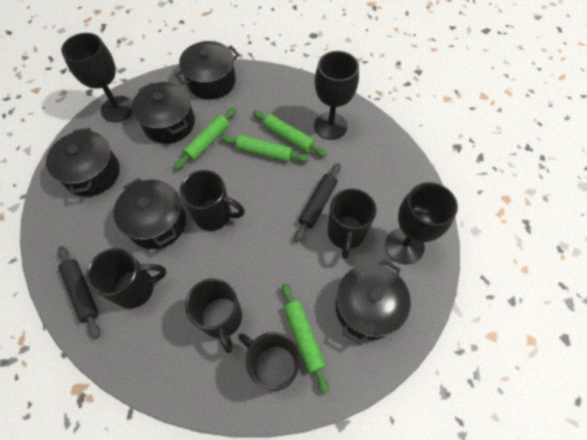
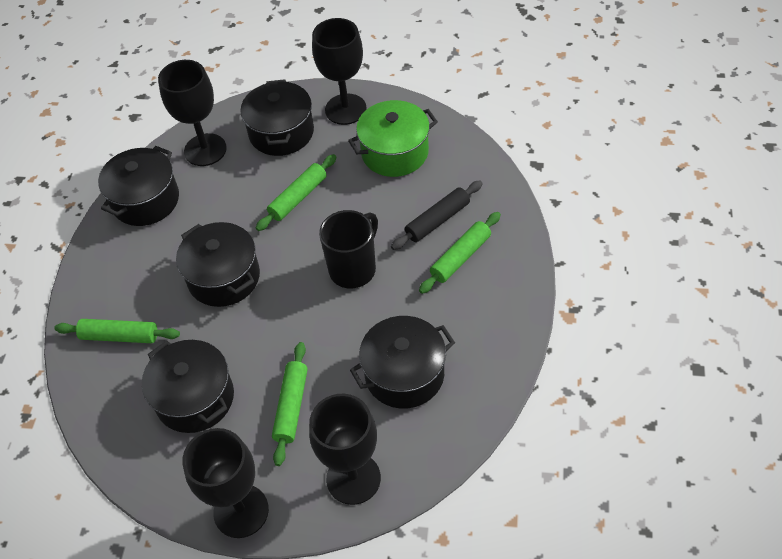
black goblet: 3 -> 4
black mug: 5 -> 1
black rolling pin: 2 -> 1
green pot: 0 -> 1

